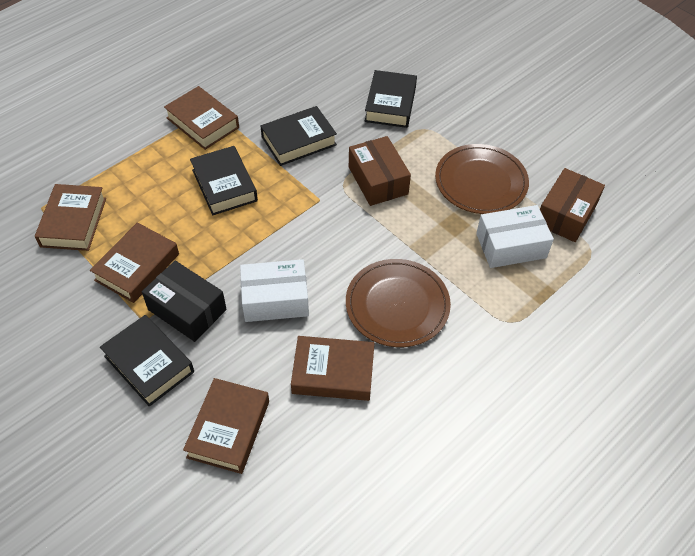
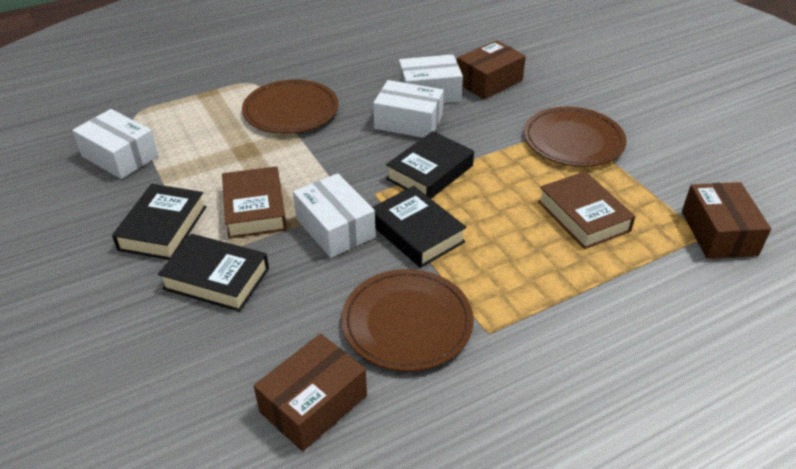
black box: 1 -> 0
brown book: 5 -> 2
brown box: 2 -> 3
brown plate: 2 -> 3
white box: 2 -> 4

